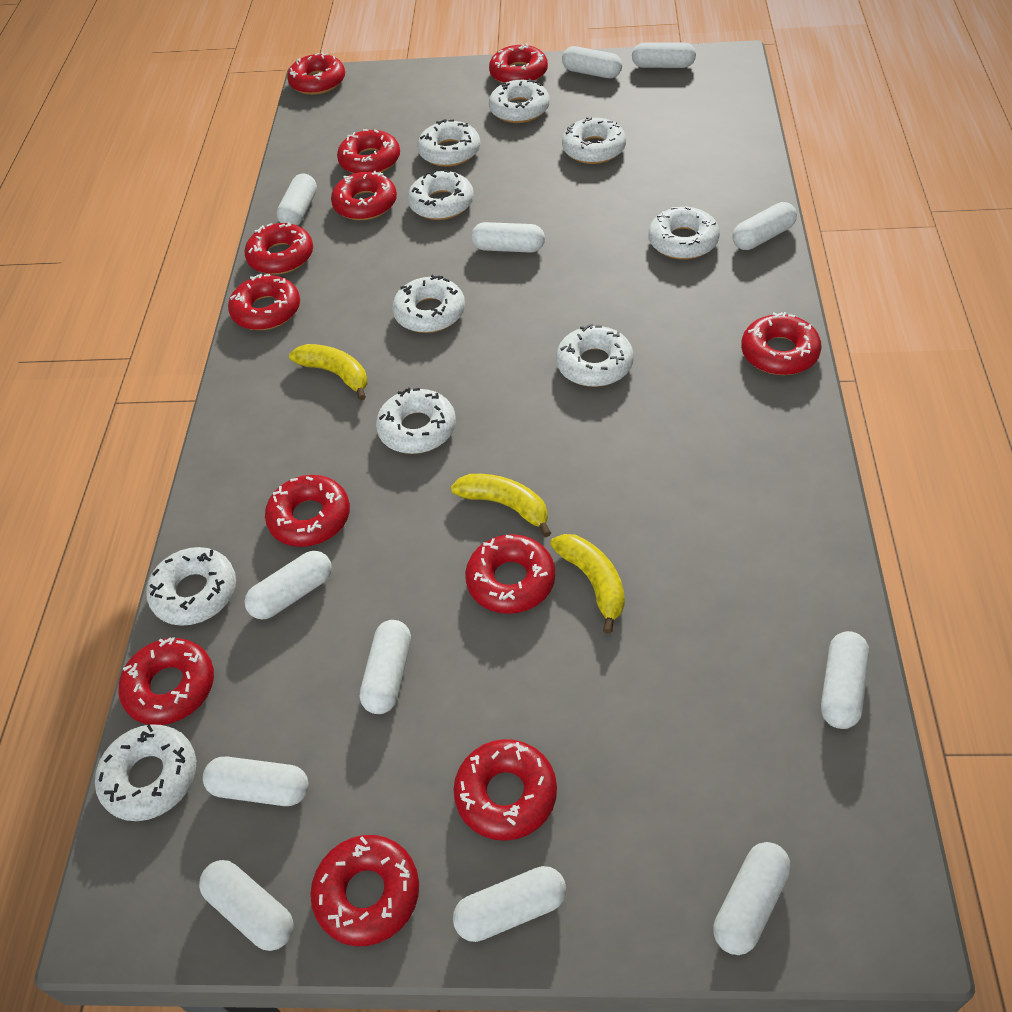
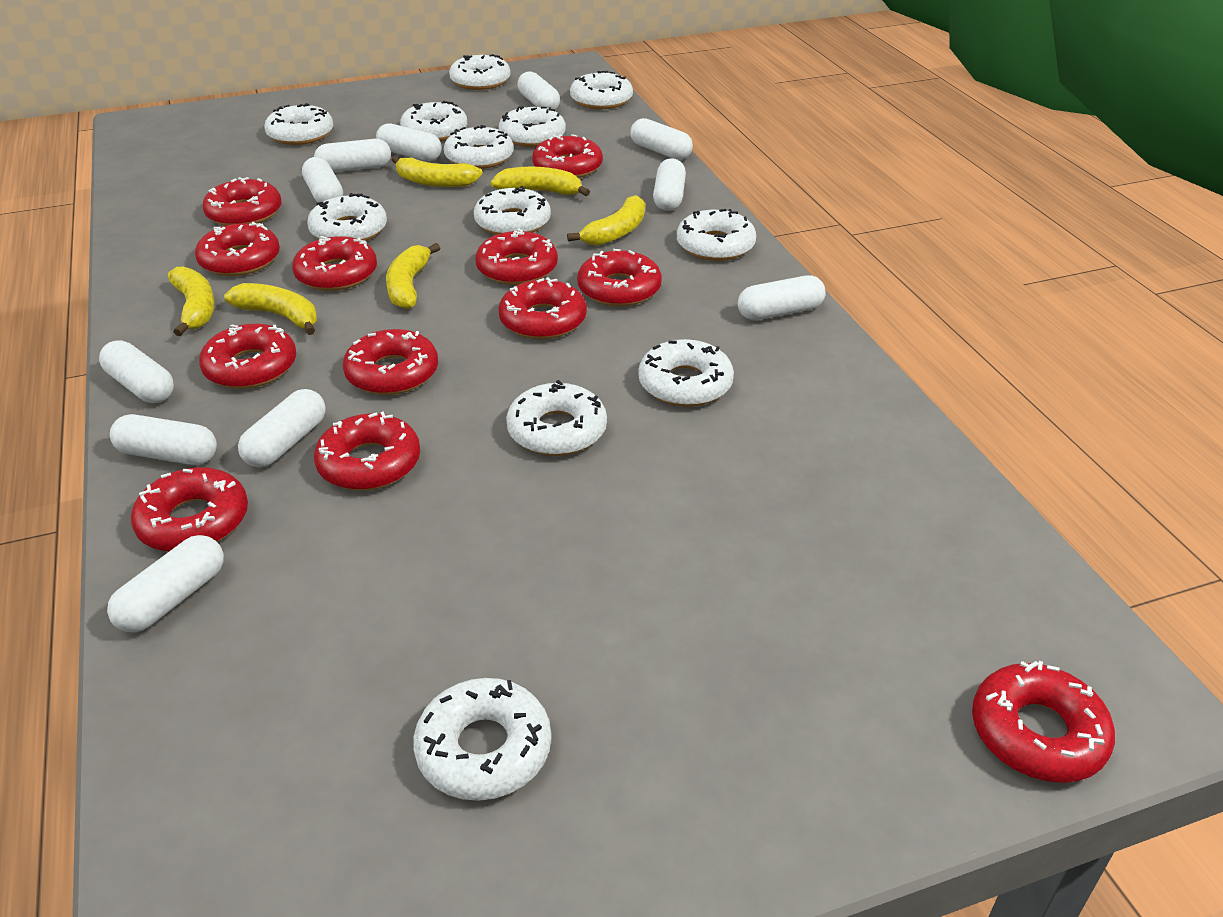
white capsule: 12 -> 11
white donut: 10 -> 12
yellow banana: 3 -> 6

